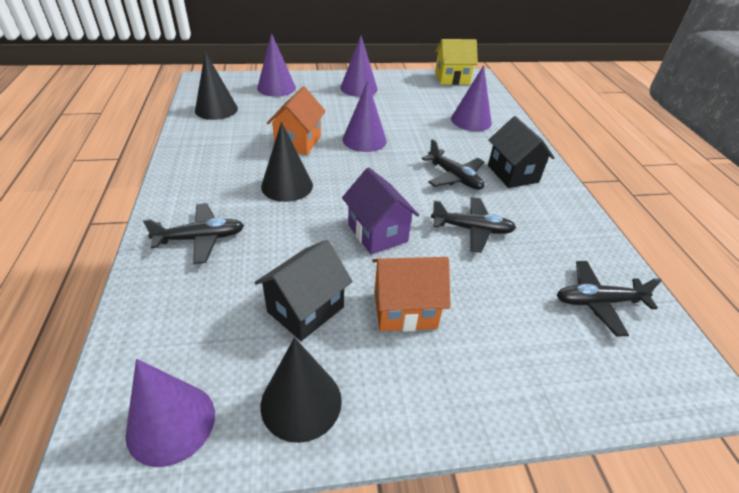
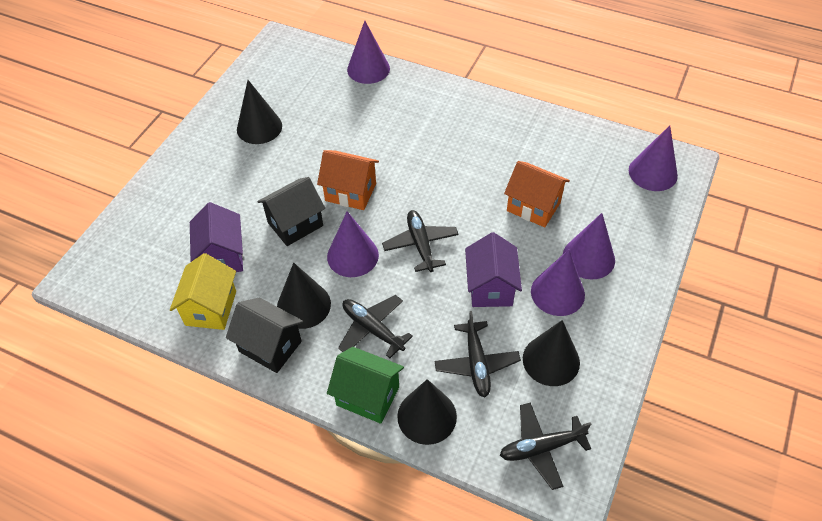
black cone: 3 -> 4
green house: 0 -> 1
purple house: 1 -> 2

